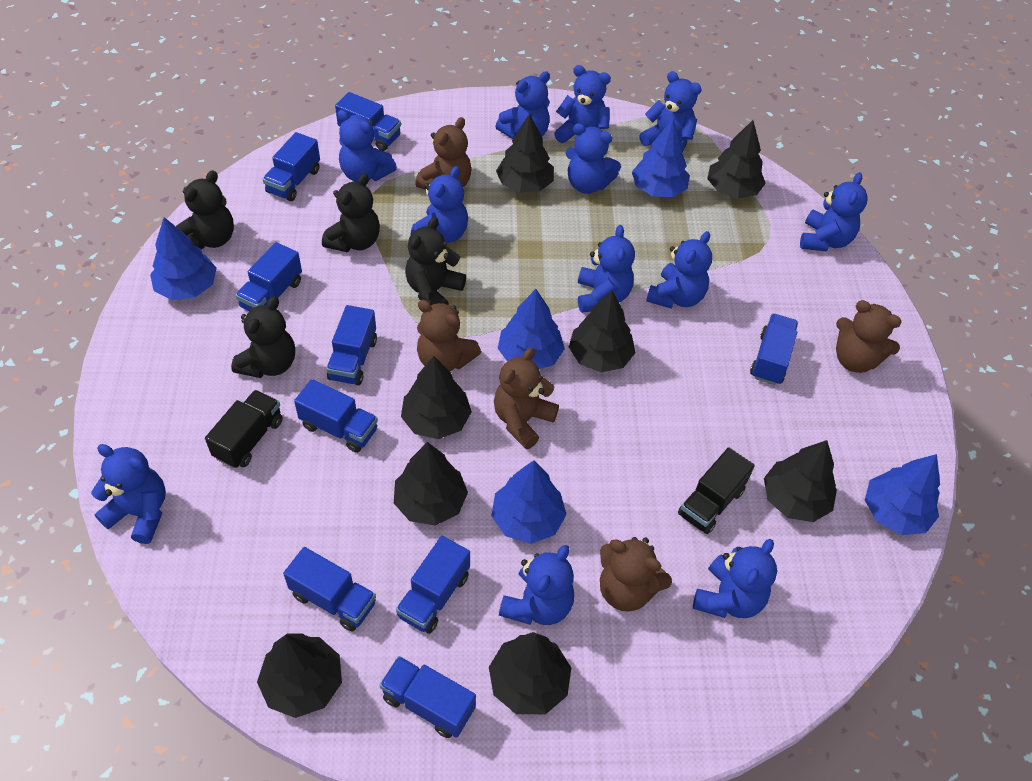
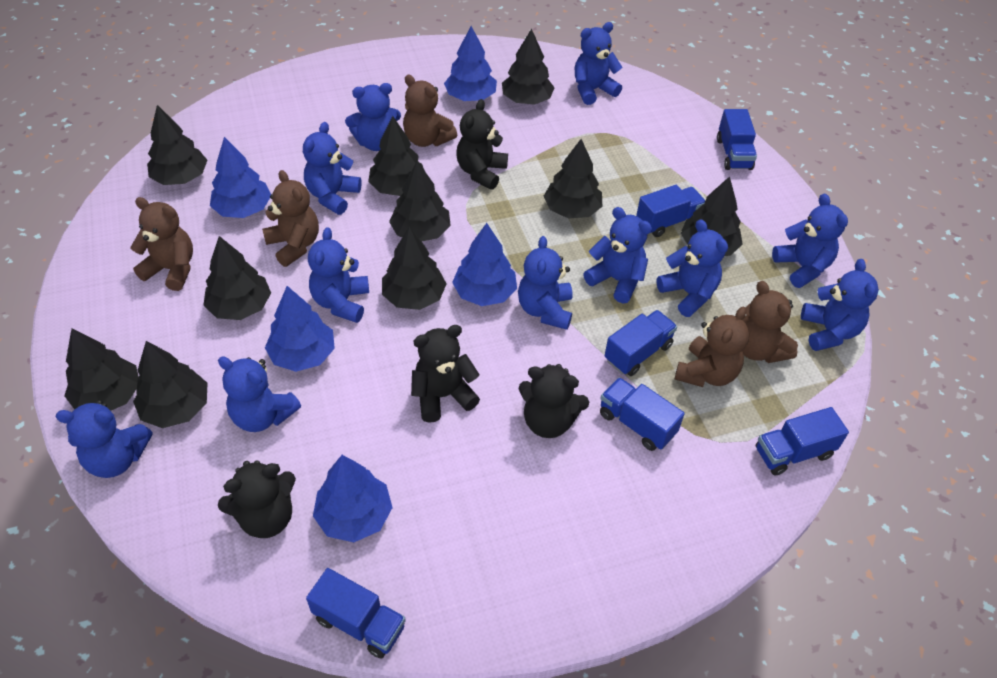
black tree: 8 -> 10
black truck: 2 -> 0
blue teddy bear: 12 -> 11
blue truck: 9 -> 6

